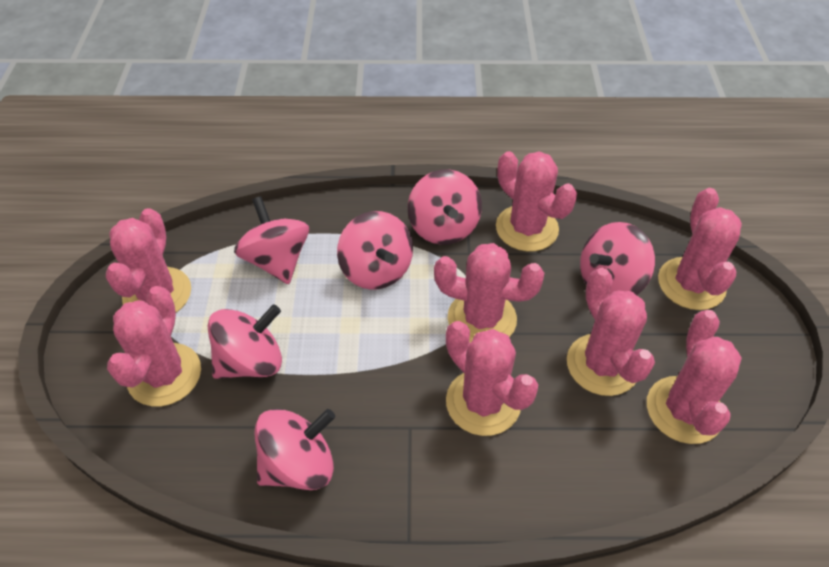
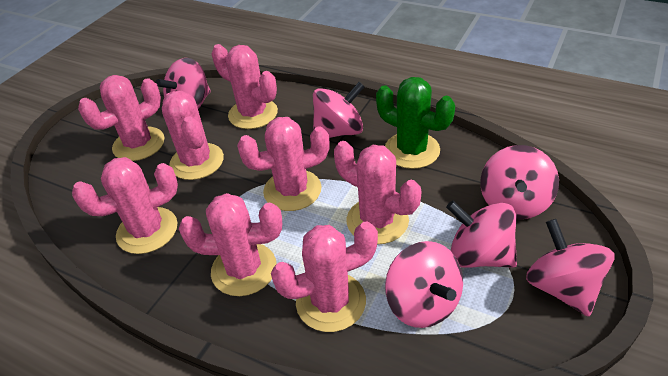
green cactus: 0 -> 1

